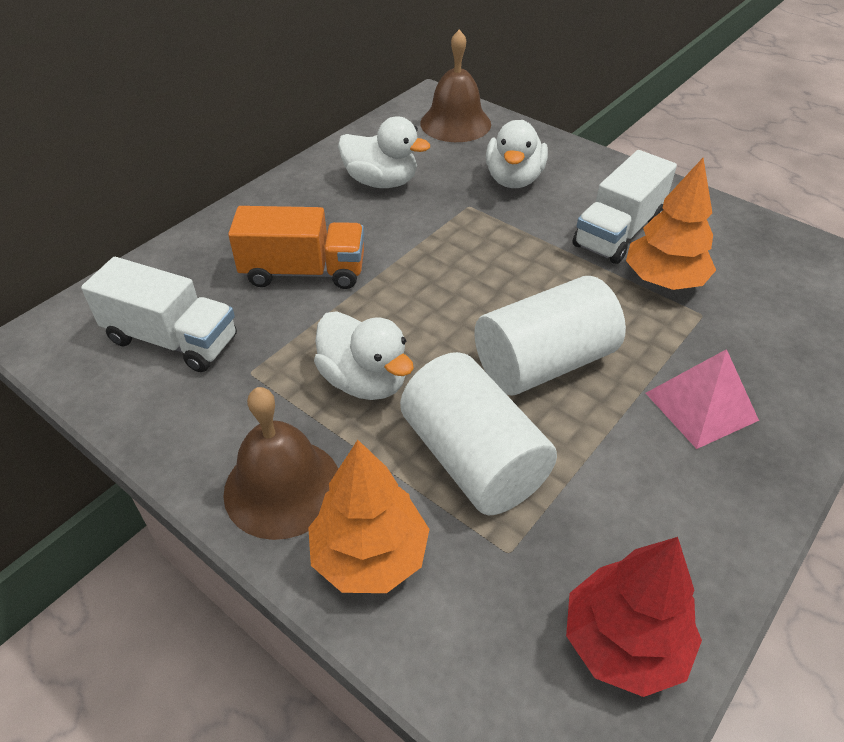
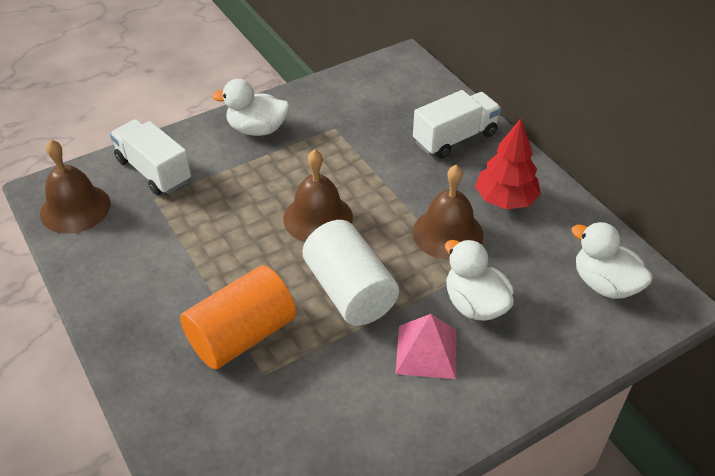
brown bell: 2 -> 3
orange cylinder: 0 -> 1
orange tree: 2 -> 0
orange truck: 1 -> 0
white cylinder: 2 -> 1

